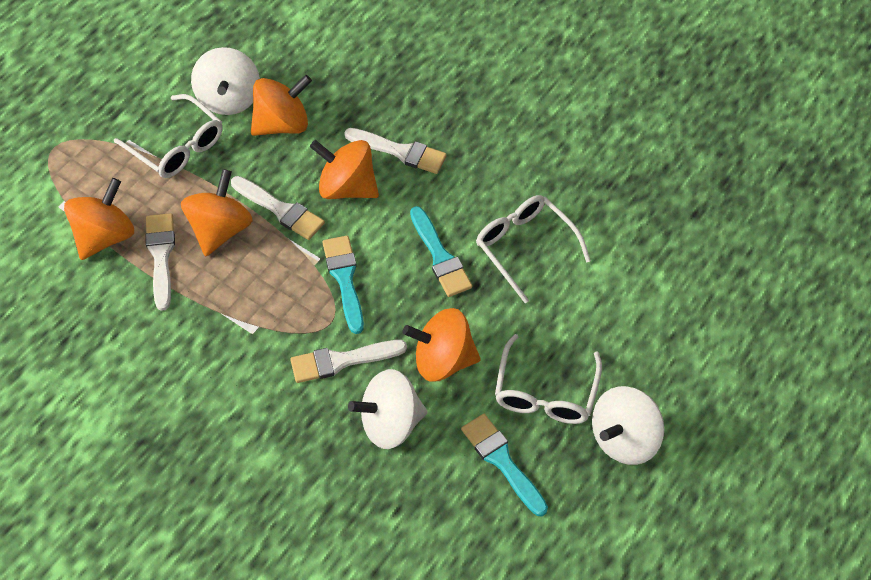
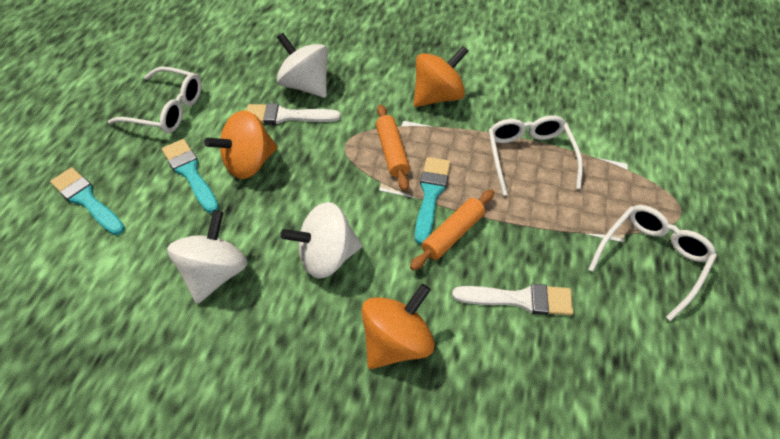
orange rolling pin: 0 -> 2
orange spinning top: 5 -> 3
white brush: 4 -> 2

